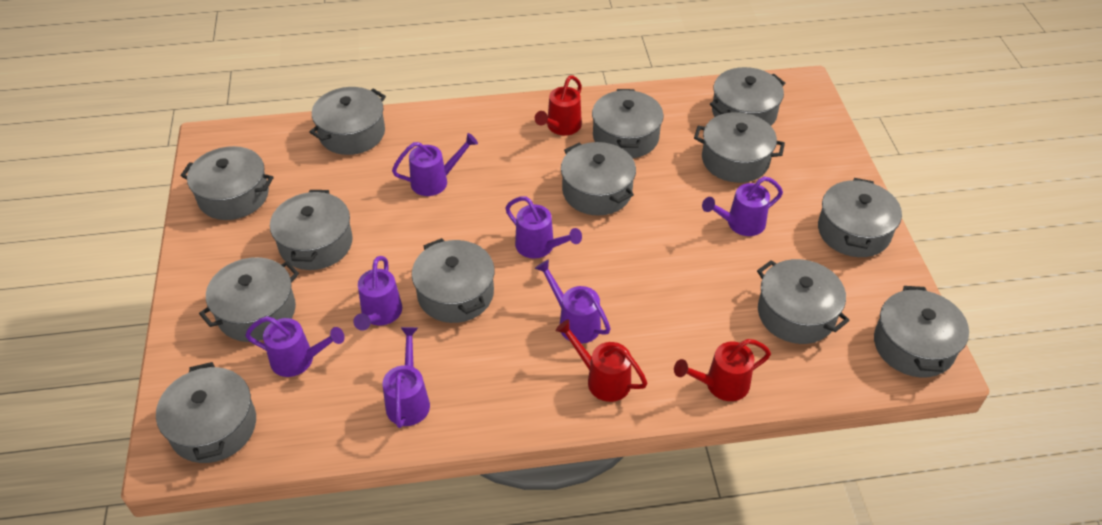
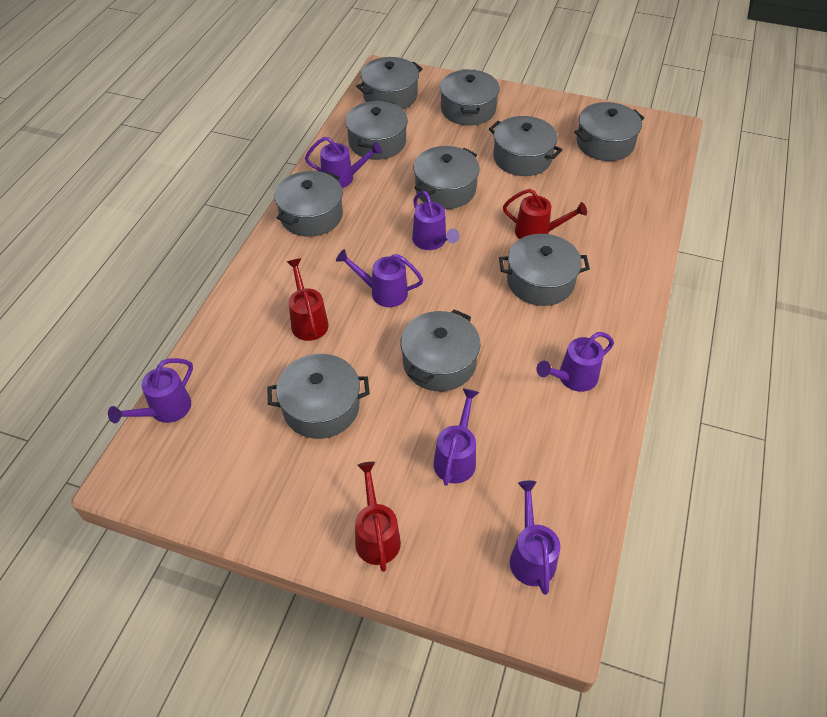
grey pot: 13 -> 10

